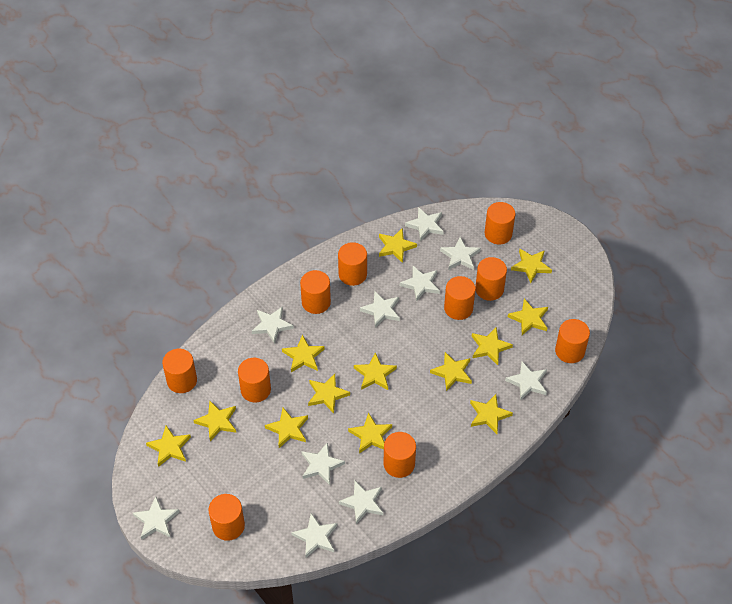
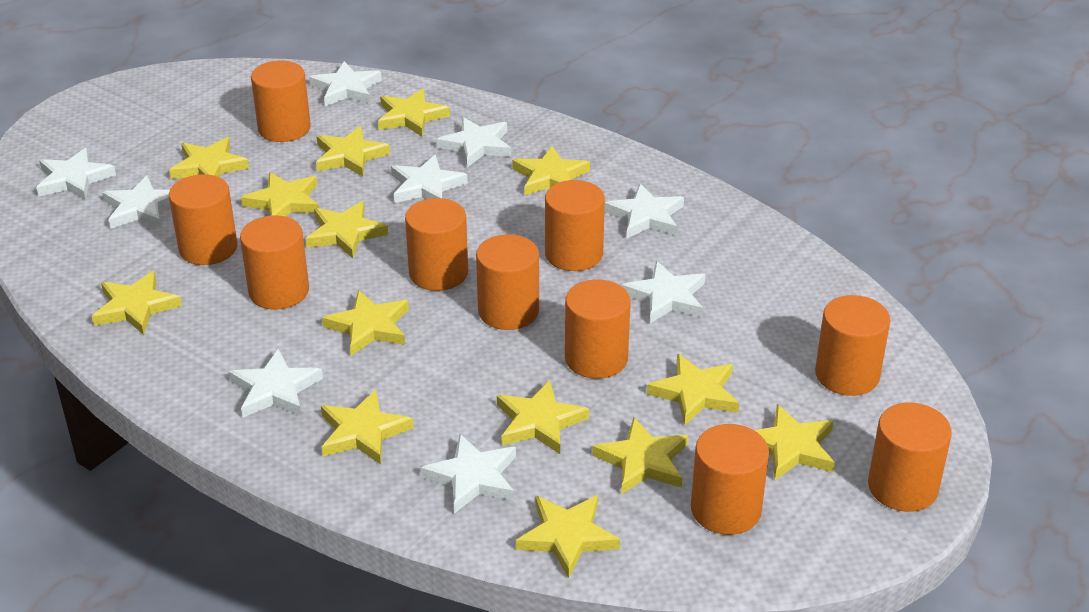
white star: 10 -> 9
yellow star: 13 -> 14

